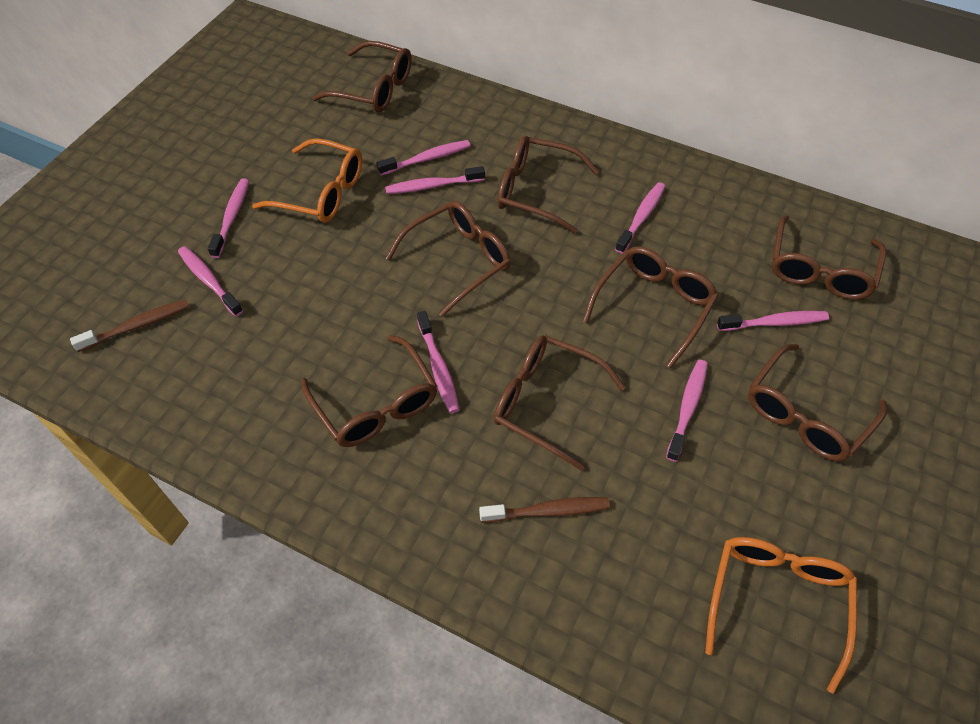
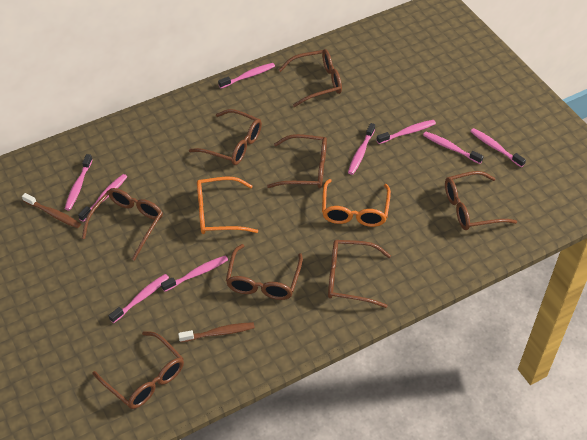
pink toothbrush: 8 -> 9

